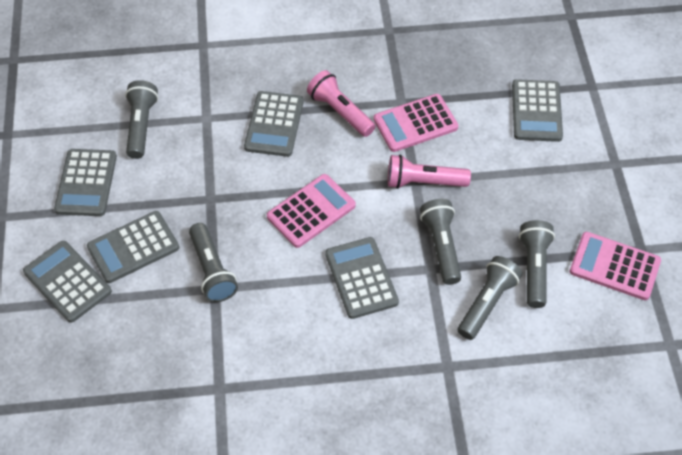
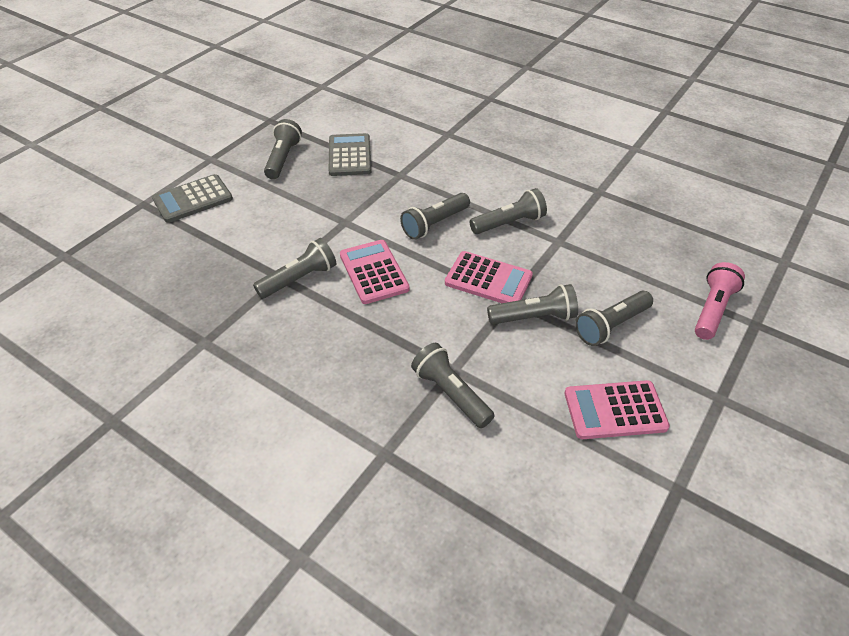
grey calculator: 6 -> 2
grey flashlight: 5 -> 7
pink flashlight: 2 -> 1

